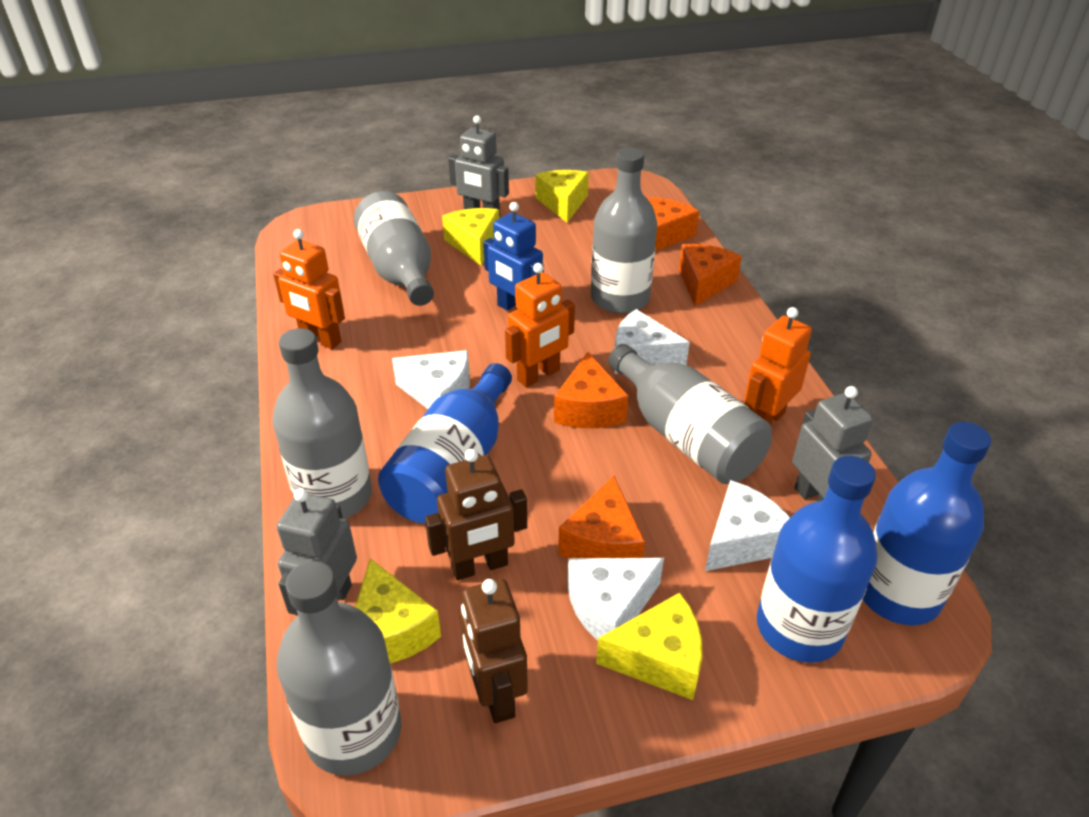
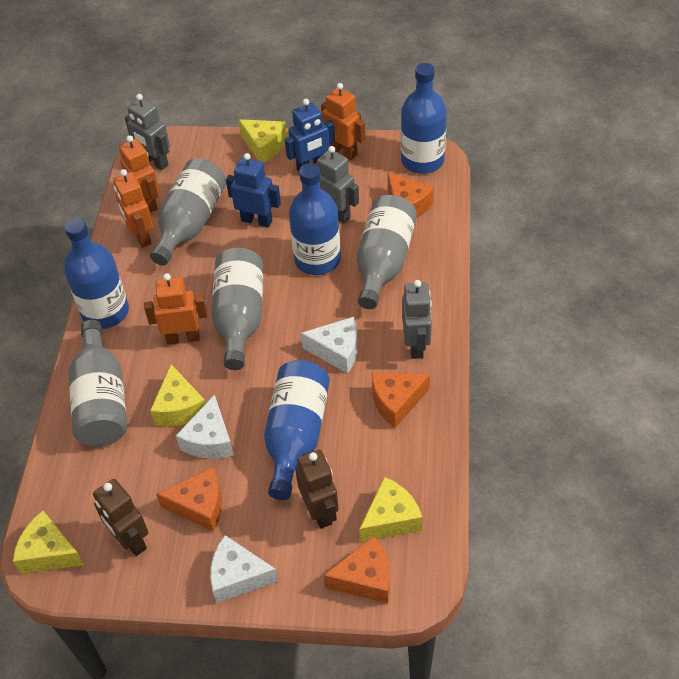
blue bottle: 3 -> 4
blue robot: 1 -> 2
grey bottle: 5 -> 4
orange robot: 3 -> 4
white cheese: 4 -> 3

